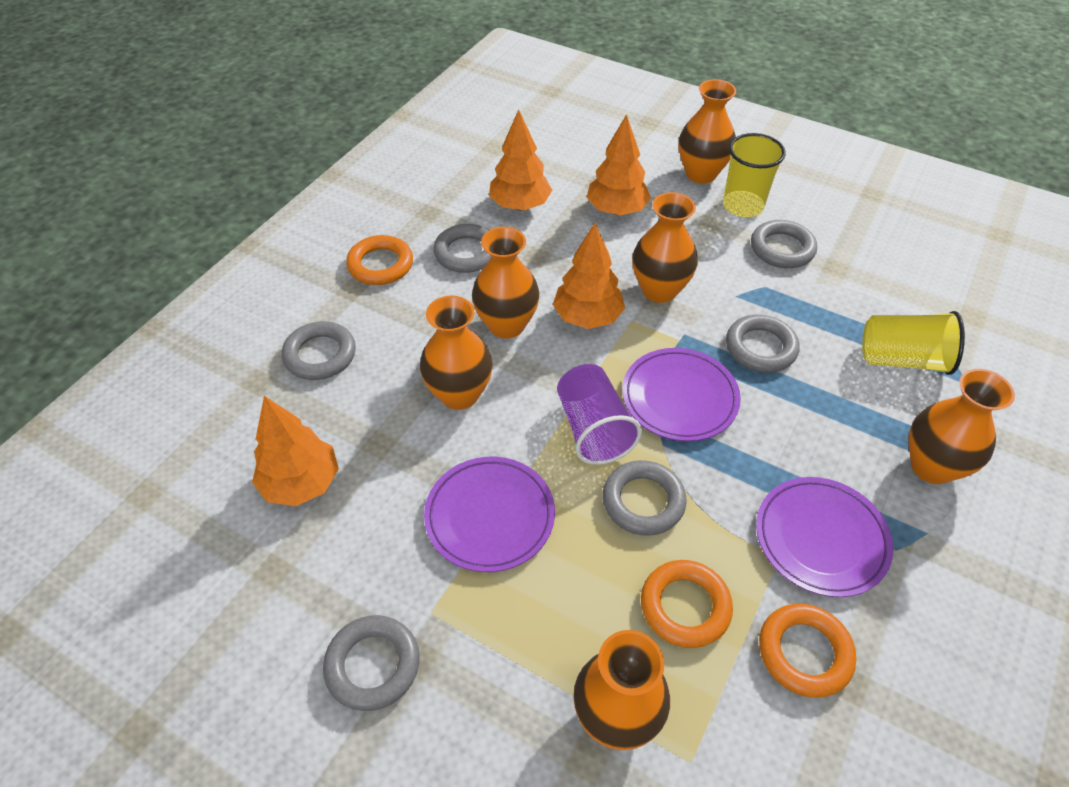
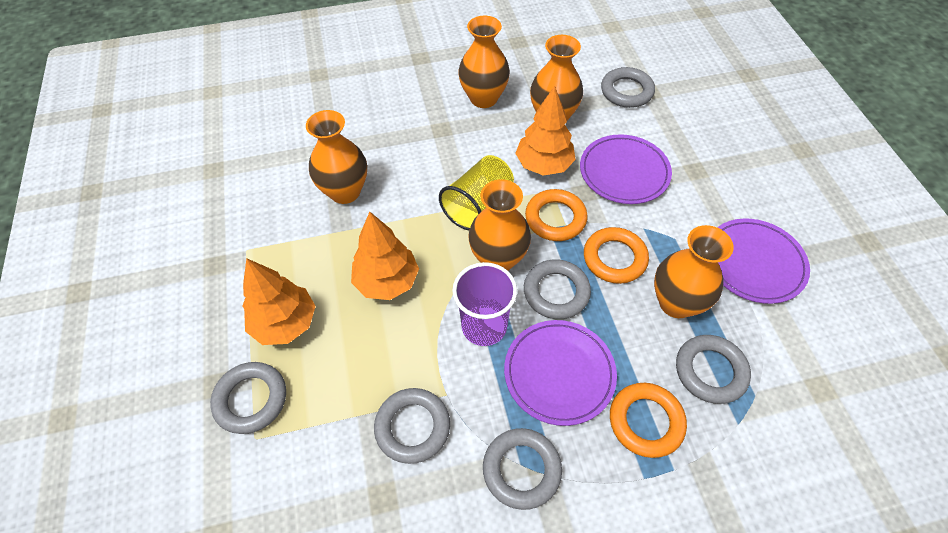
orange tree: 4 -> 3
orange vase: 6 -> 5
yellow cup: 2 -> 1

